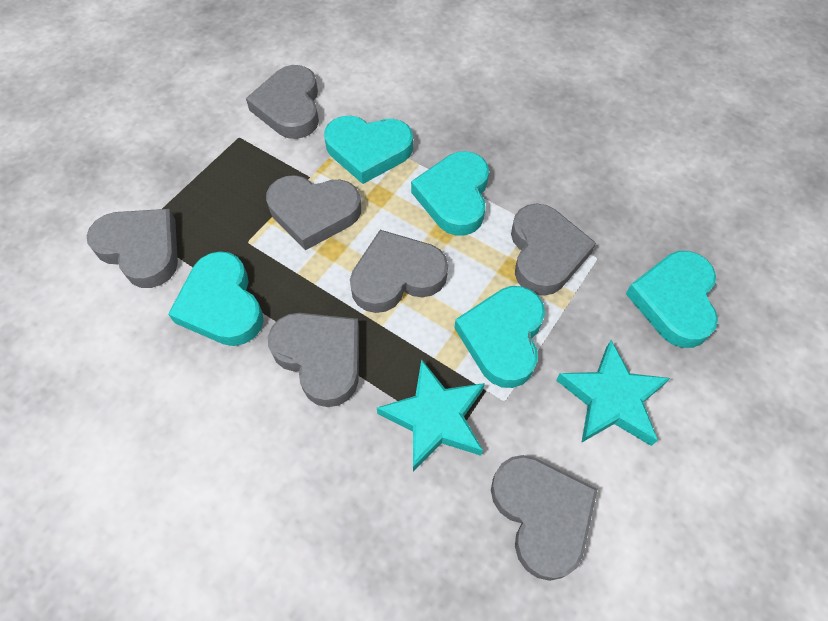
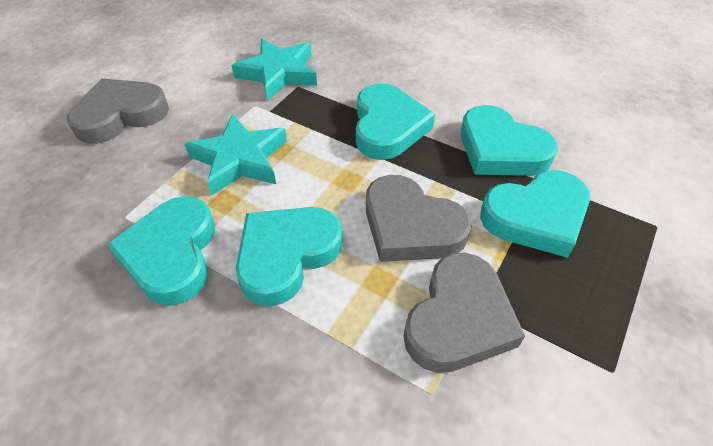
grey heart: 7 -> 3

